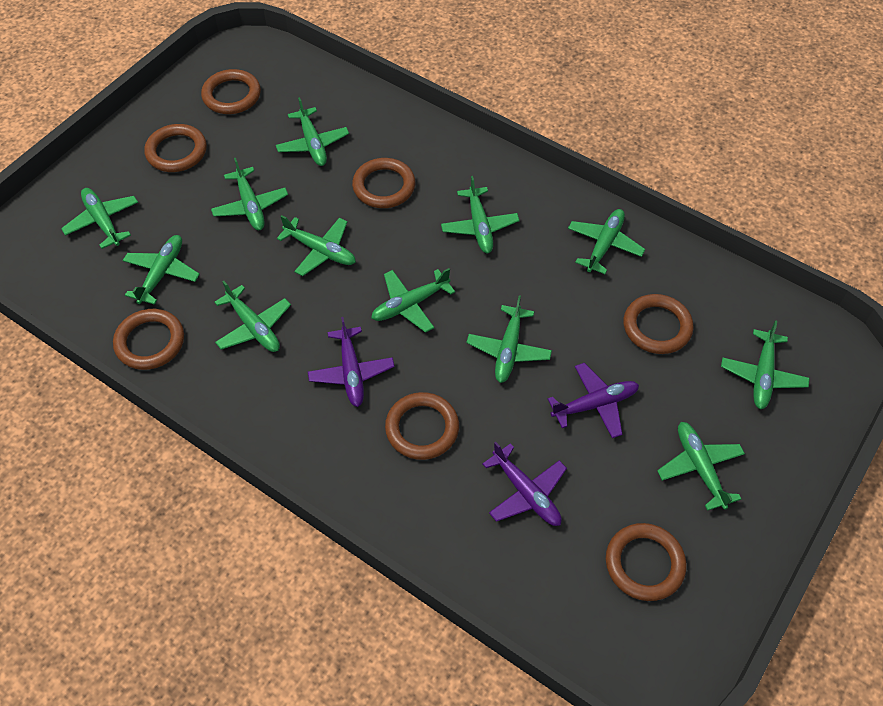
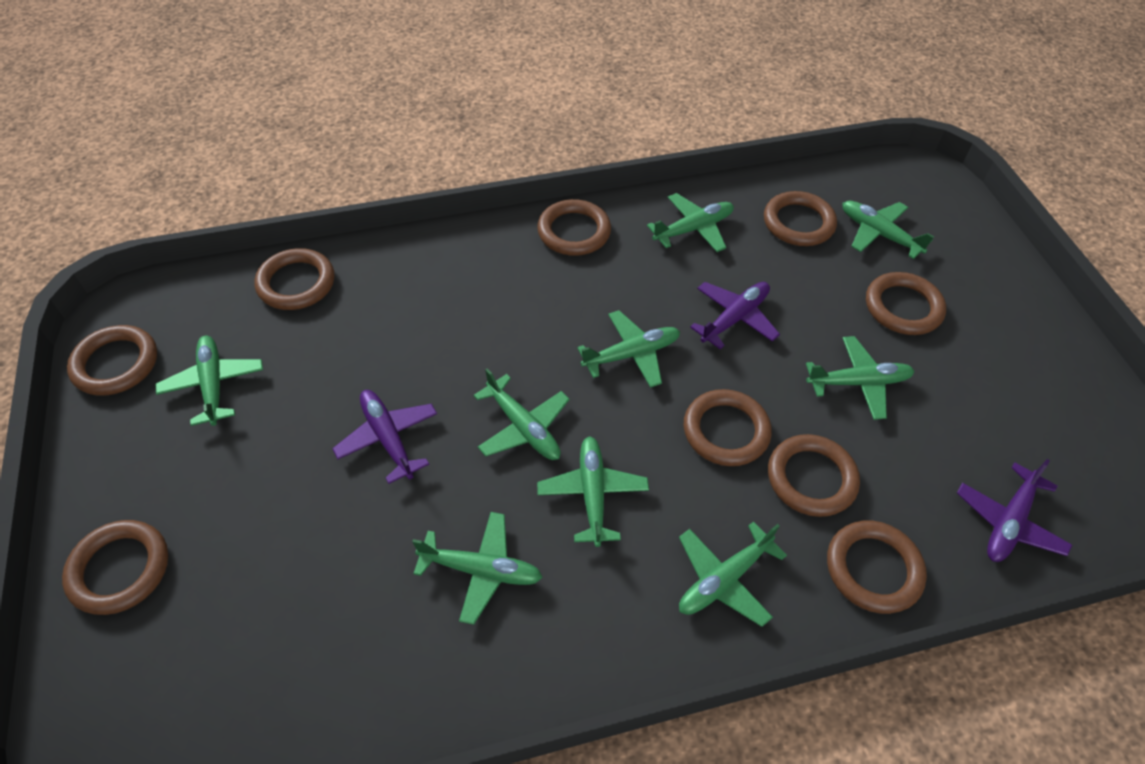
brown ring: 7 -> 9
green plane: 12 -> 9

